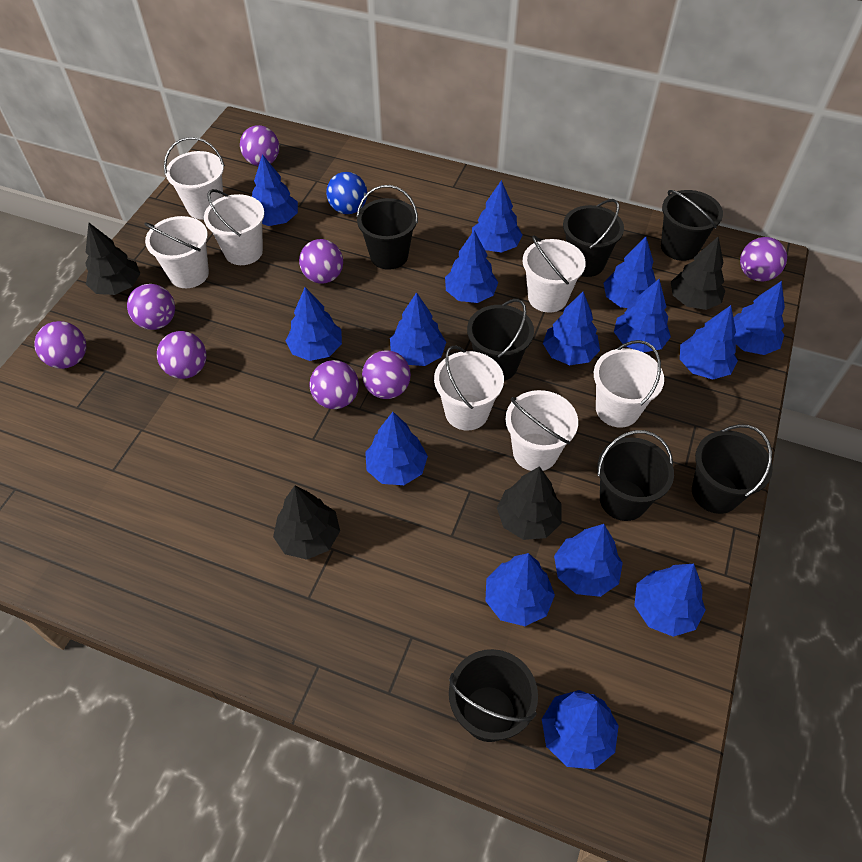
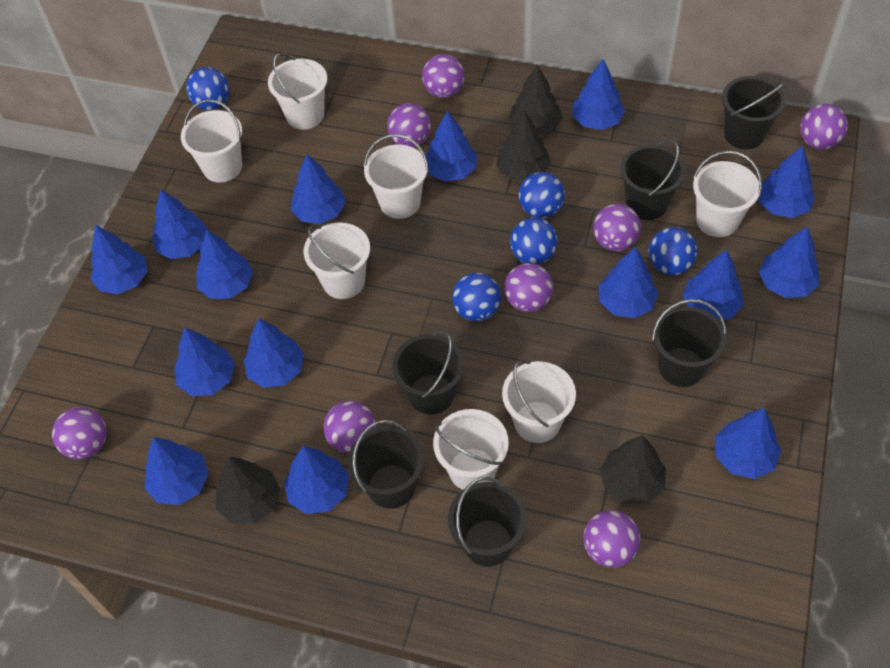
black bucket: 7 -> 6
blue ball: 1 -> 5

